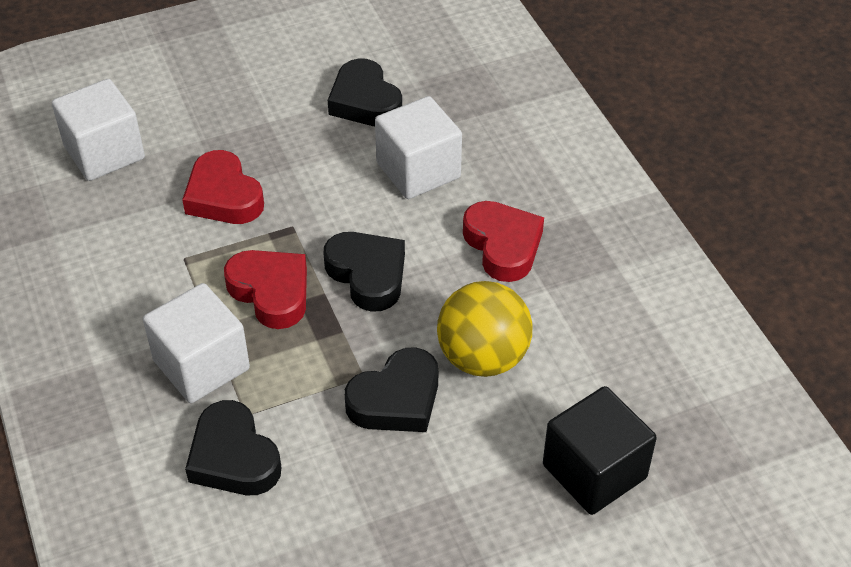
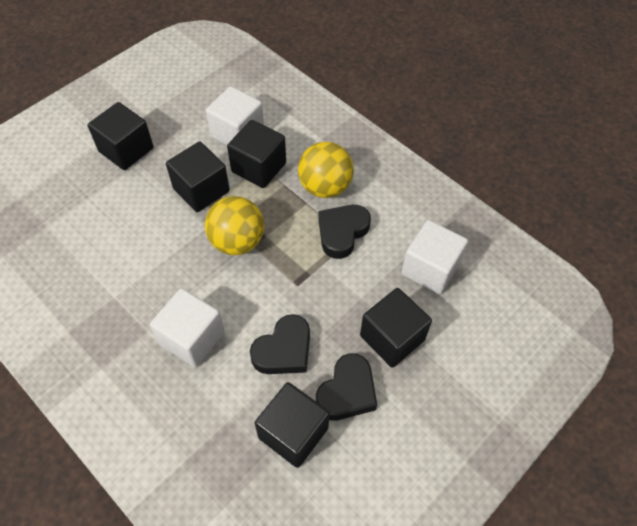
black cube: 1 -> 5
black heart: 4 -> 3
red heart: 3 -> 0
yellow ball: 1 -> 2

